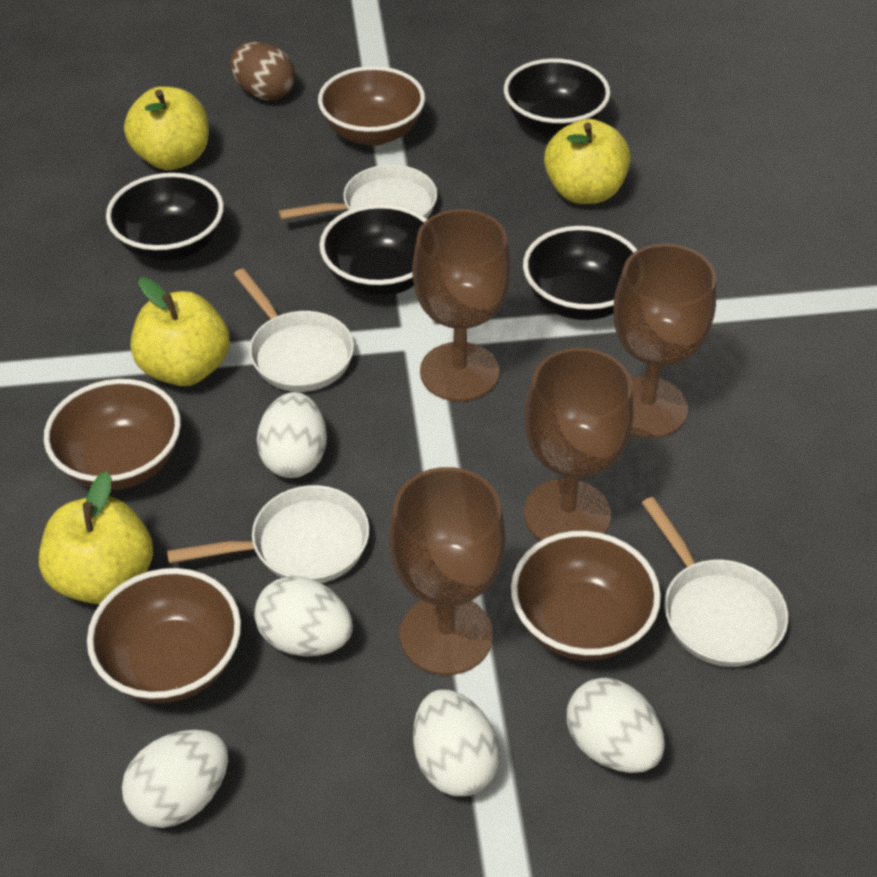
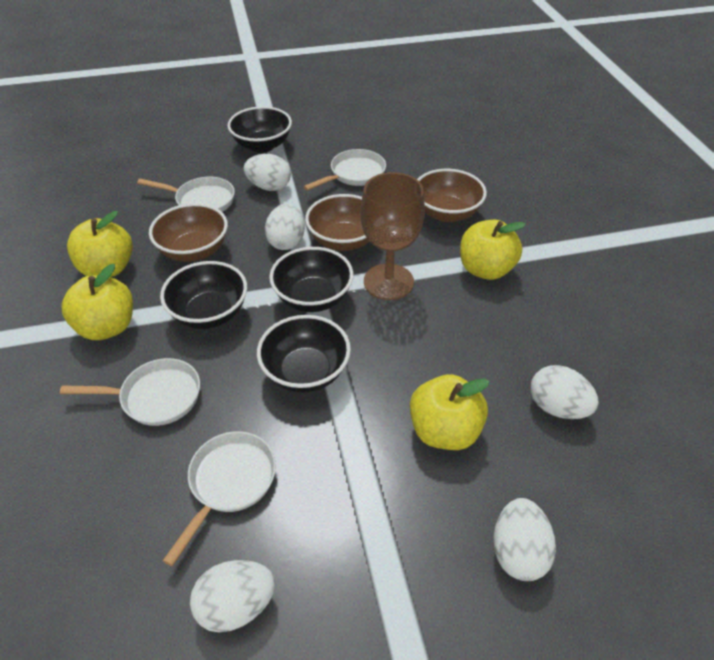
brown bowl: 4 -> 3
brown egg: 1 -> 0
brown goblet: 4 -> 1

